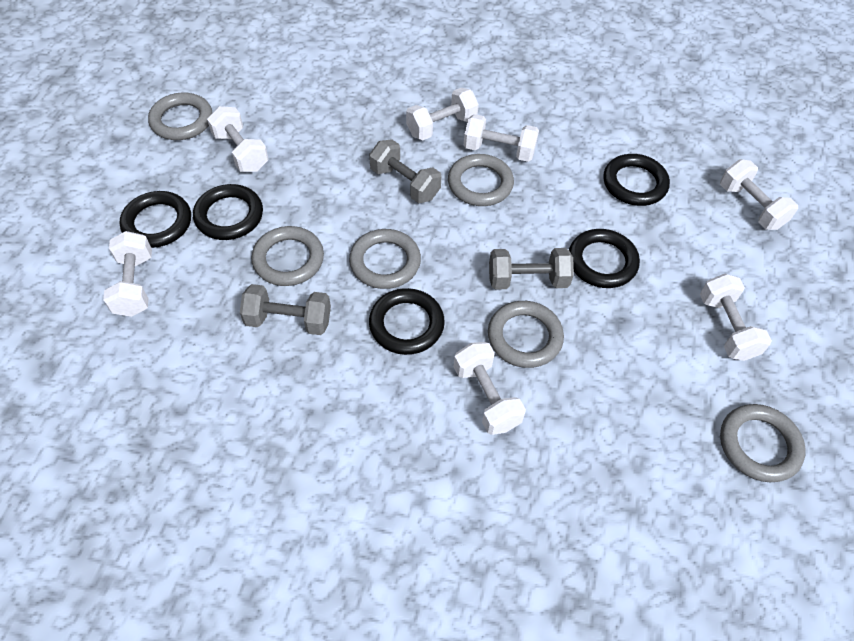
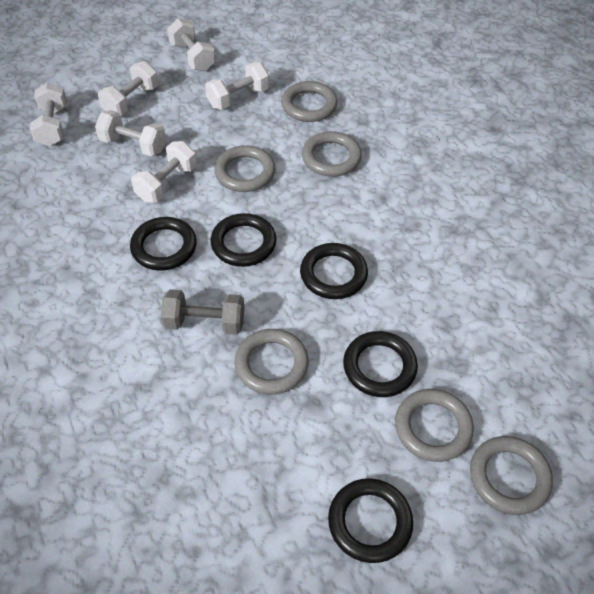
grey dumbbell: 3 -> 1
white dumbbell: 7 -> 6

